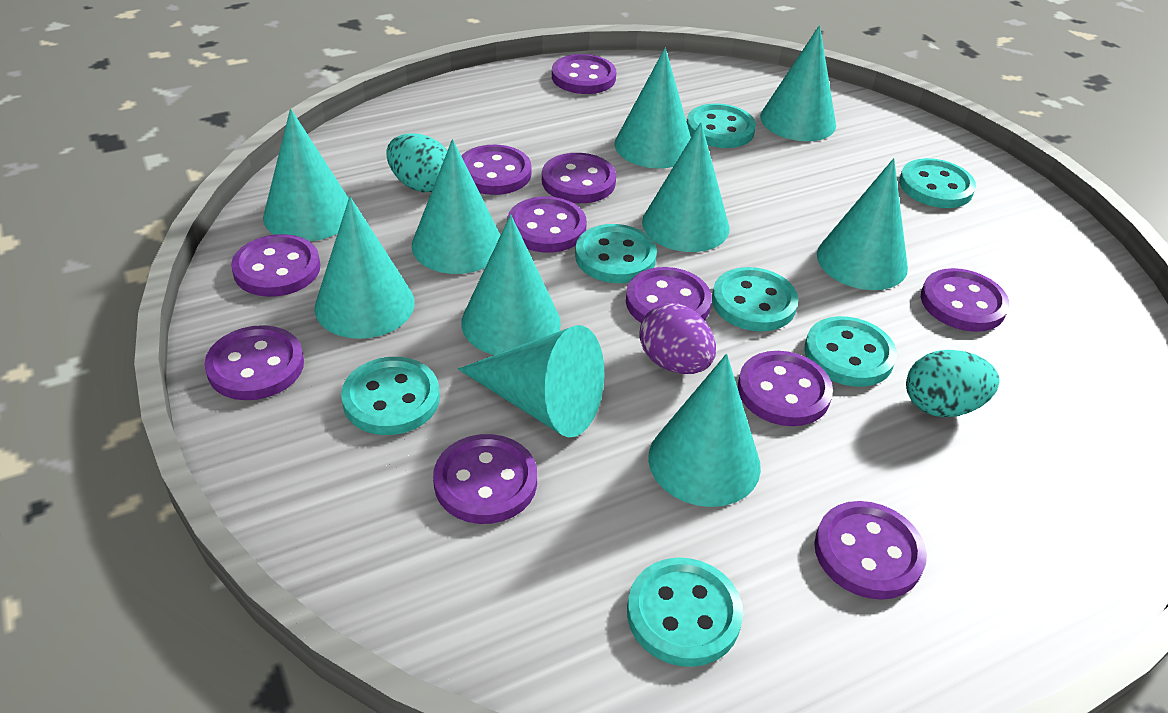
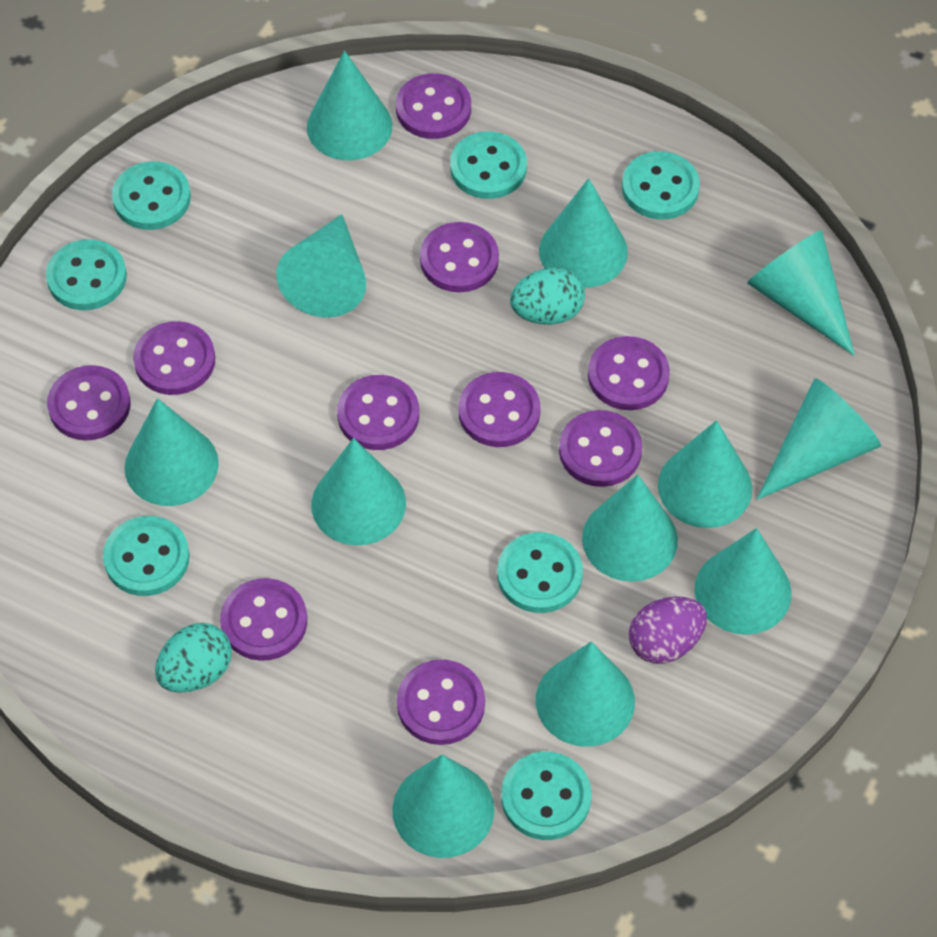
purple button: 11 -> 10
turquoise cone: 10 -> 12

